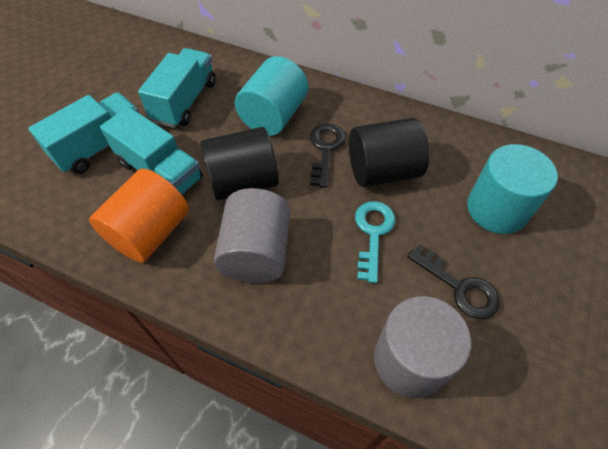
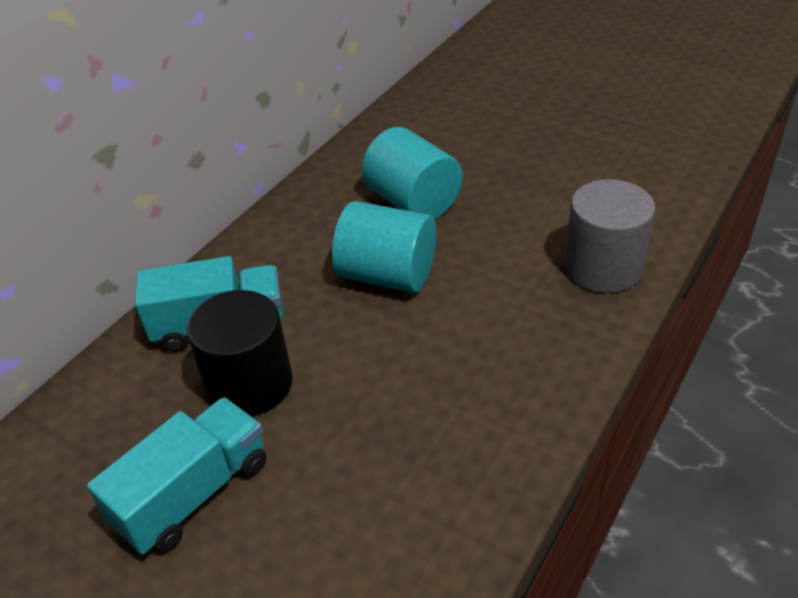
black cylinder: 2 -> 1
black key: 2 -> 0
grey cylinder: 2 -> 1
orange cylinder: 1 -> 0
turquoise key: 1 -> 0
turquoise truck: 3 -> 2

